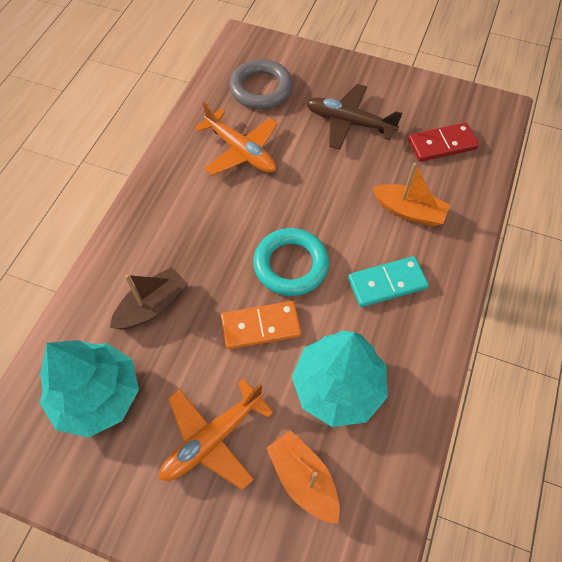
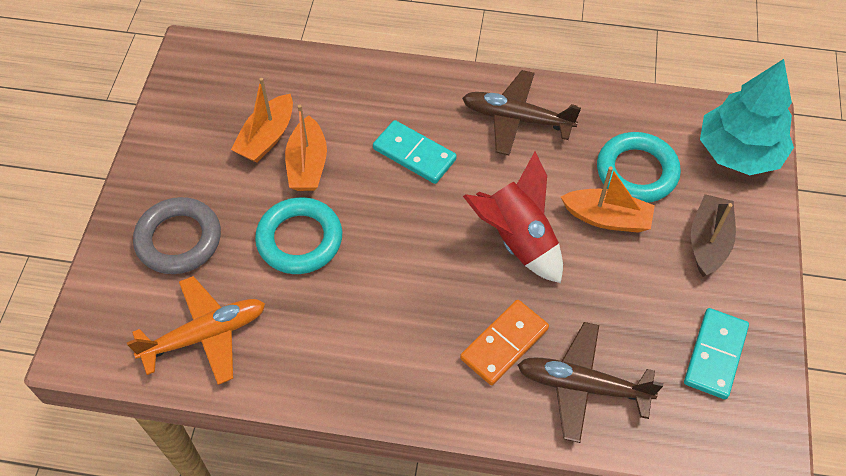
brown plane: 1 -> 2
orange boat: 2 -> 3
orange plane: 2 -> 1
red domino: 1 -> 0
red rocket: 0 -> 1
turquoise domino: 1 -> 2
turquoise ring: 1 -> 2
turquoise tree: 2 -> 1

